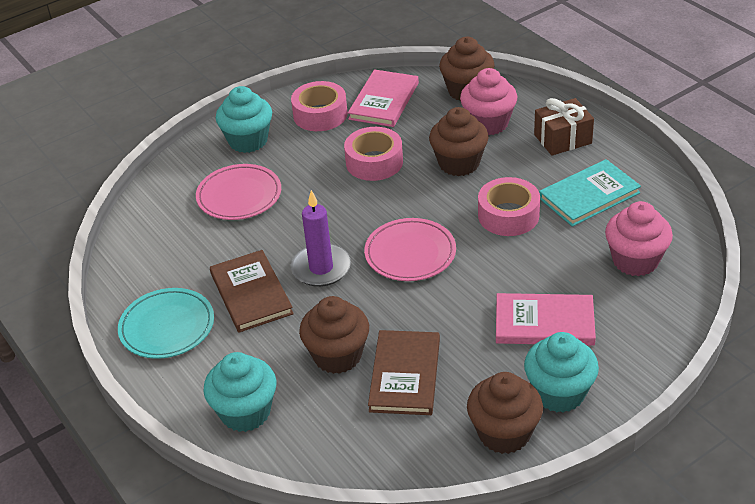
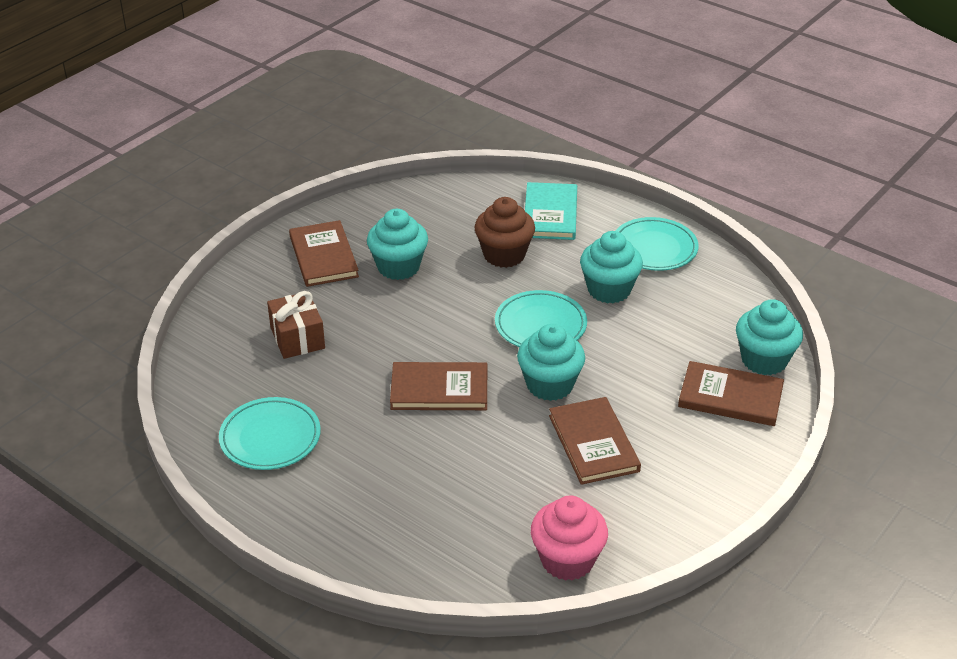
brown book: 2 -> 4
brown cupcake: 4 -> 1
pink book: 2 -> 0
pink cupcake: 2 -> 1
pink plate: 2 -> 0
pink tape: 3 -> 0
purple candle: 1 -> 0
turquoise cupcake: 3 -> 4
turquoise plate: 1 -> 3

